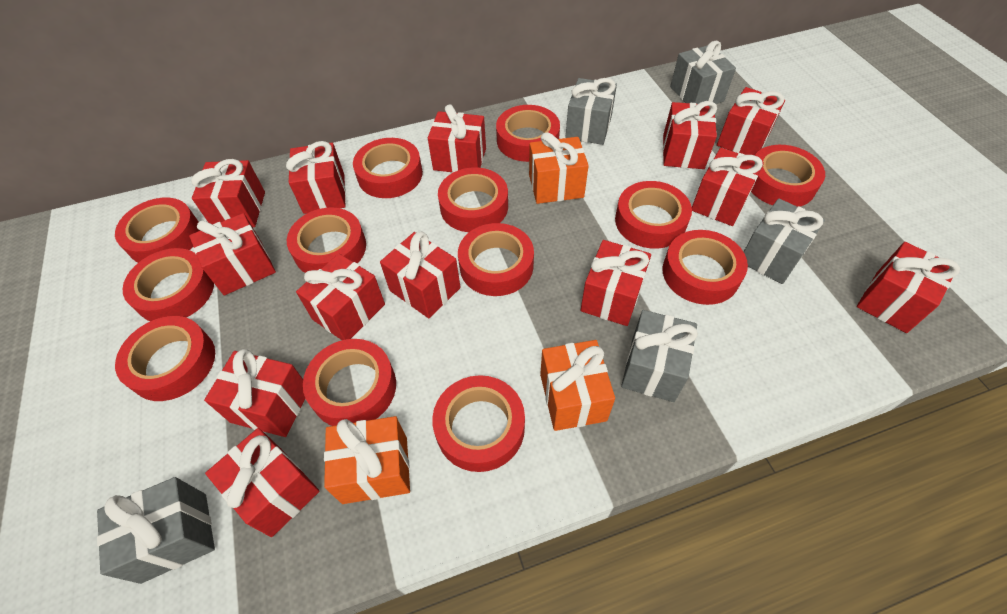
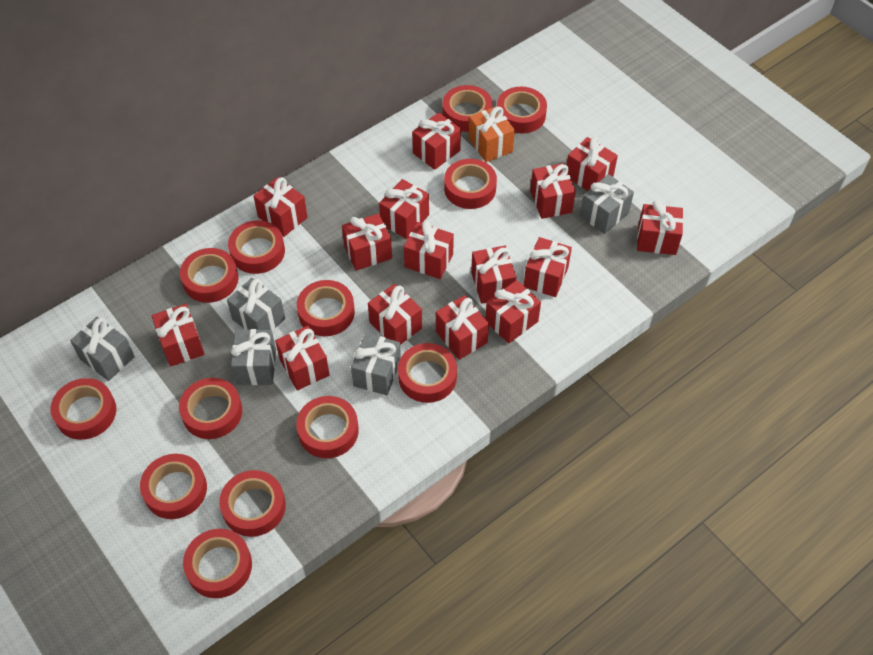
orange gift: 3 -> 1
red gift: 13 -> 15

